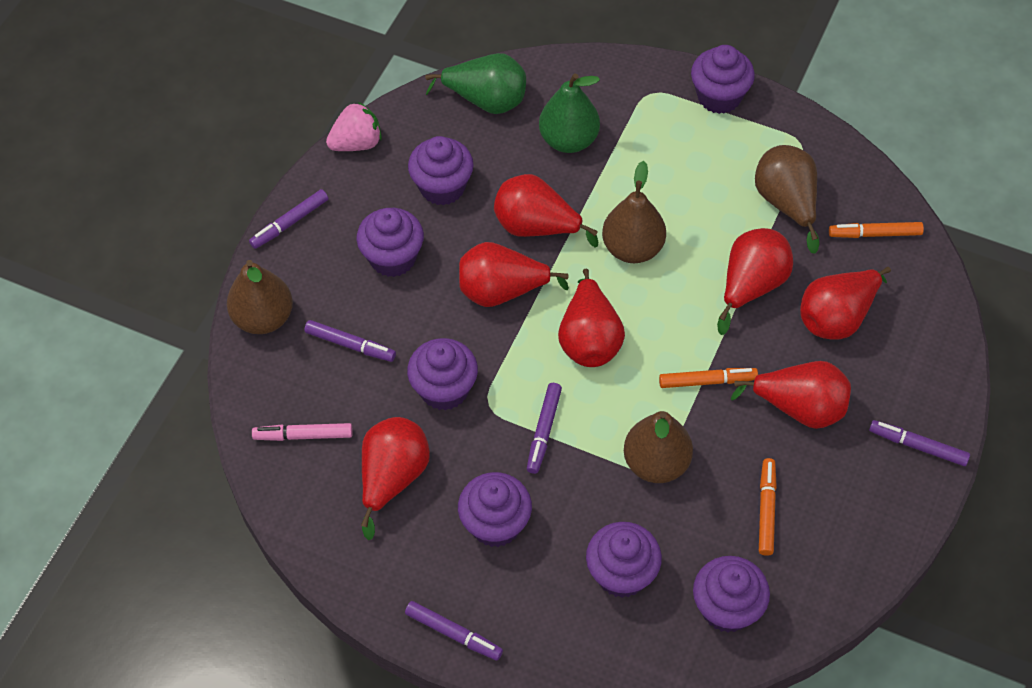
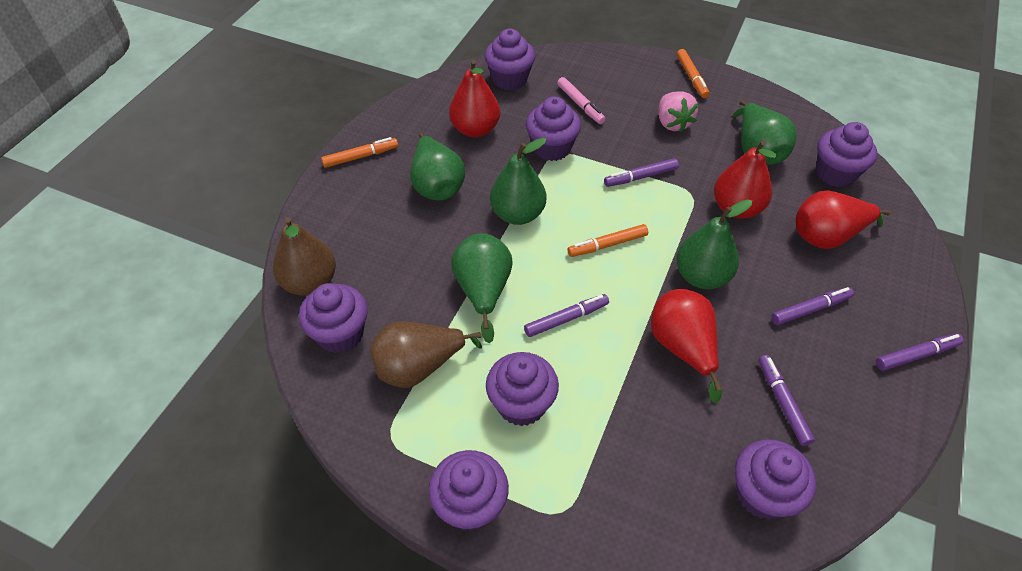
brown pear: 4 -> 2
green pear: 2 -> 5
red pear: 7 -> 4

